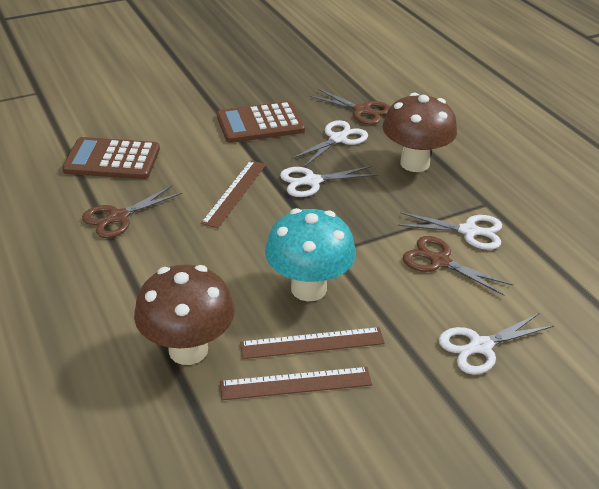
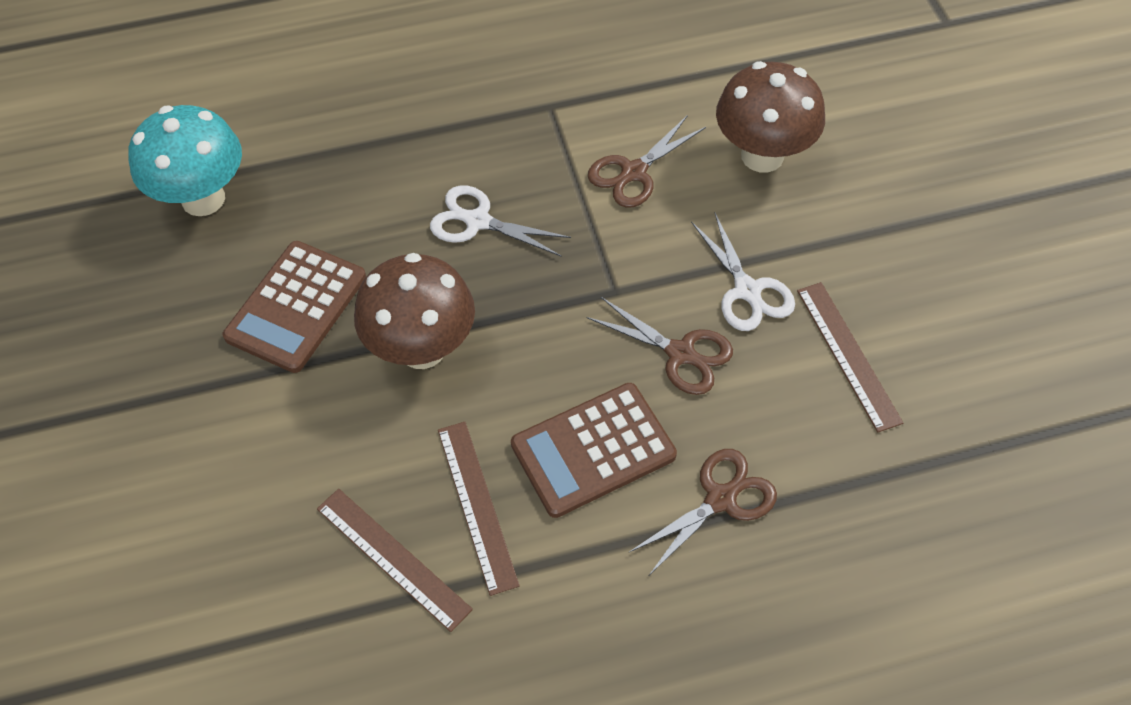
white scissors: 4 -> 2

